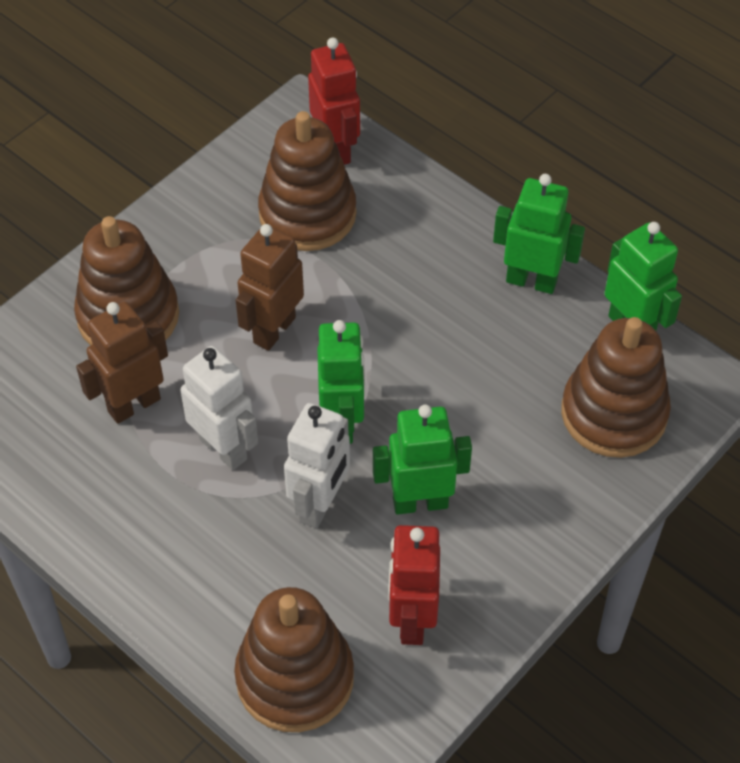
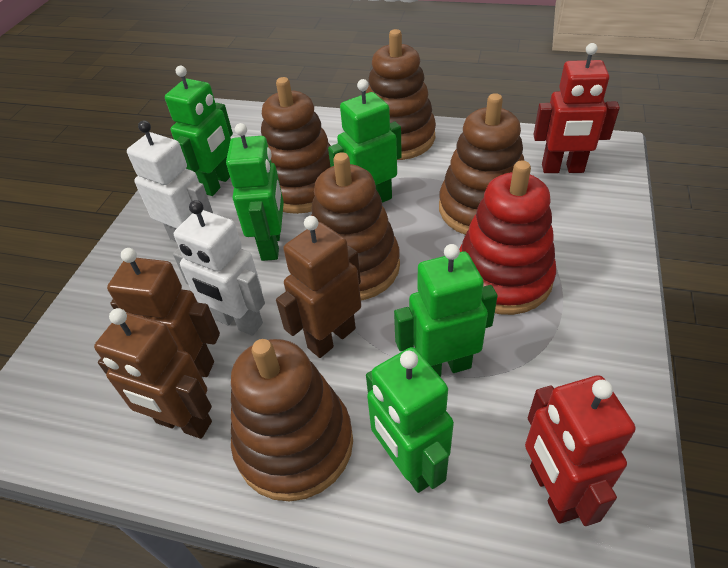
brown robot: 2 -> 3
brown stacking toy: 4 -> 5
green robot: 4 -> 5
red stacking toy: 0 -> 1

